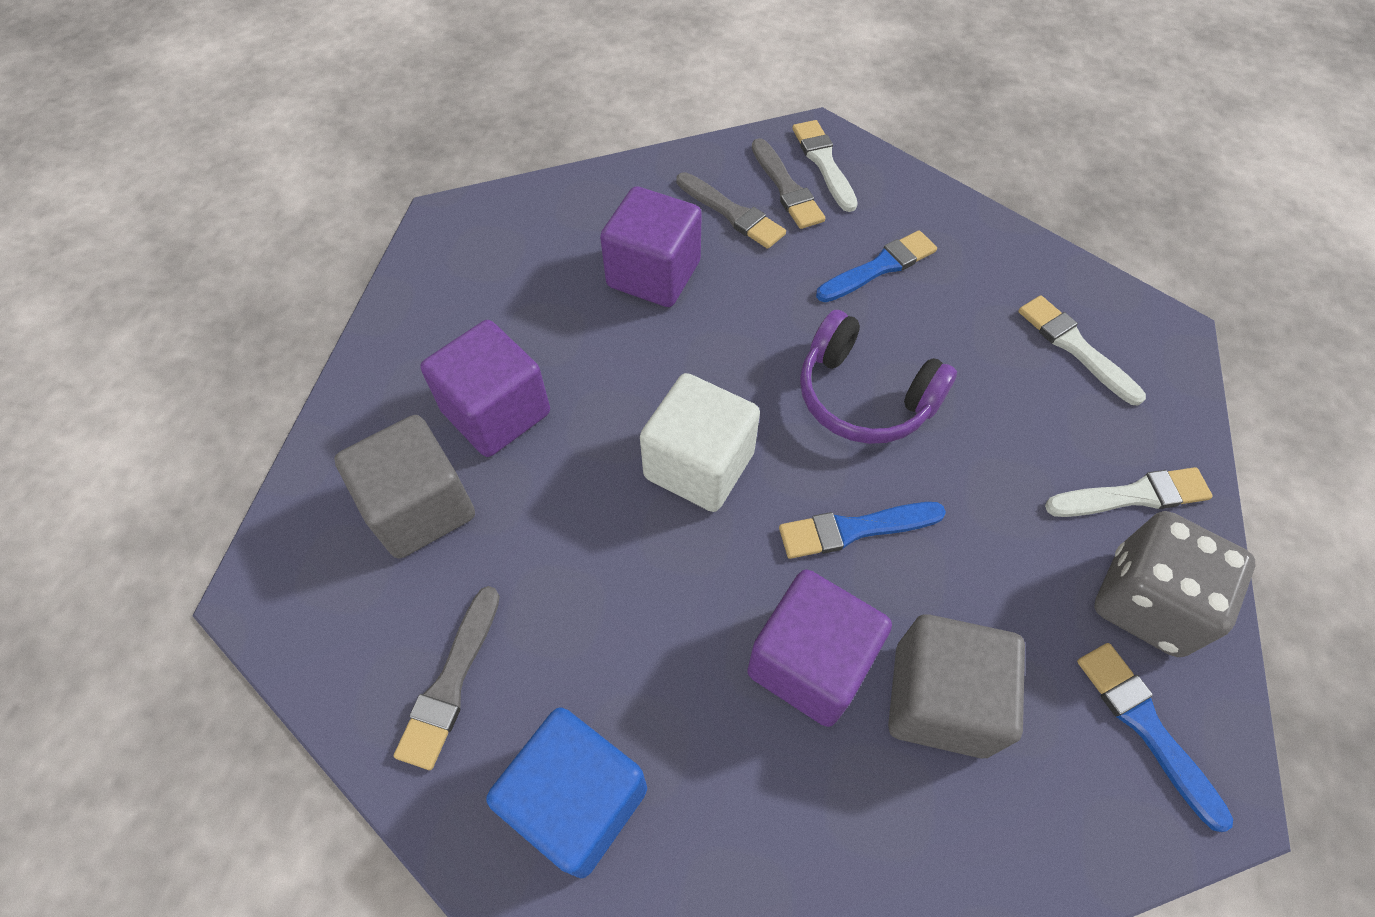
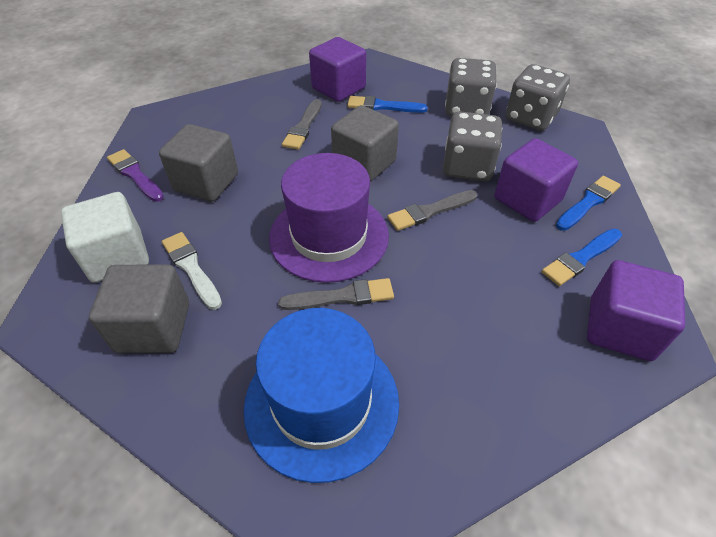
blue cube: 1 -> 0
blue hat: 0 -> 1
grey cube: 2 -> 3
grey dice: 1 -> 3
purple brush: 0 -> 1
purple hat: 0 -> 1
purple headphones: 1 -> 0
white brush: 3 -> 1

